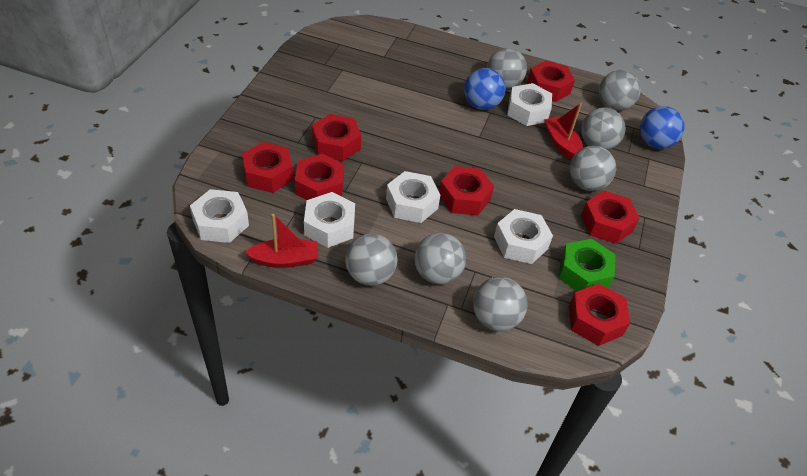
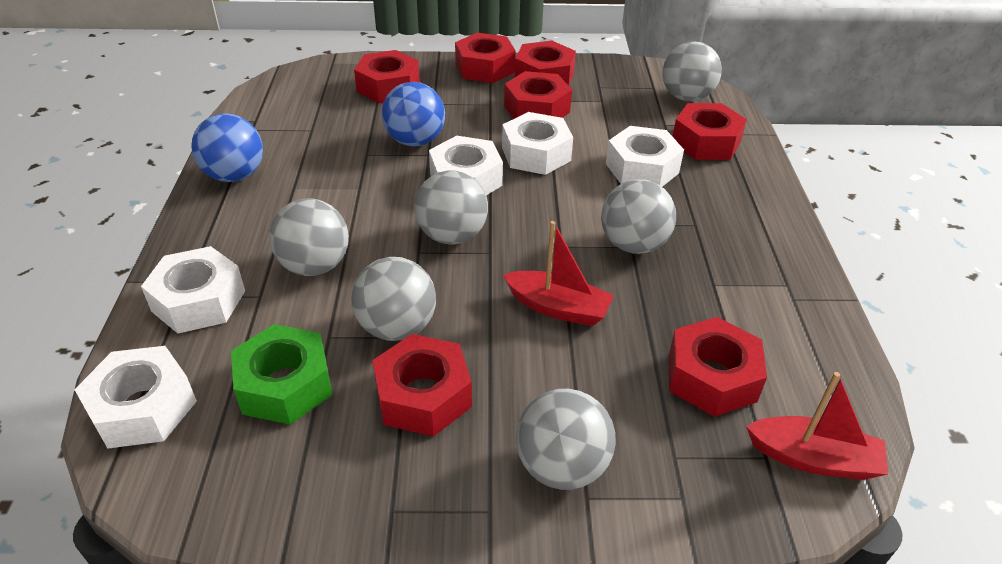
grey ball: 7 -> 6

